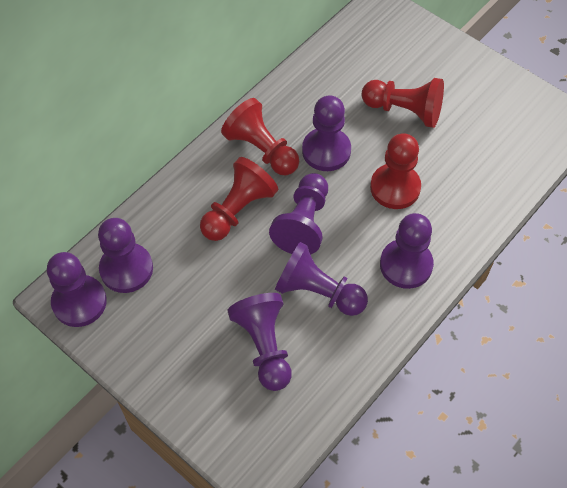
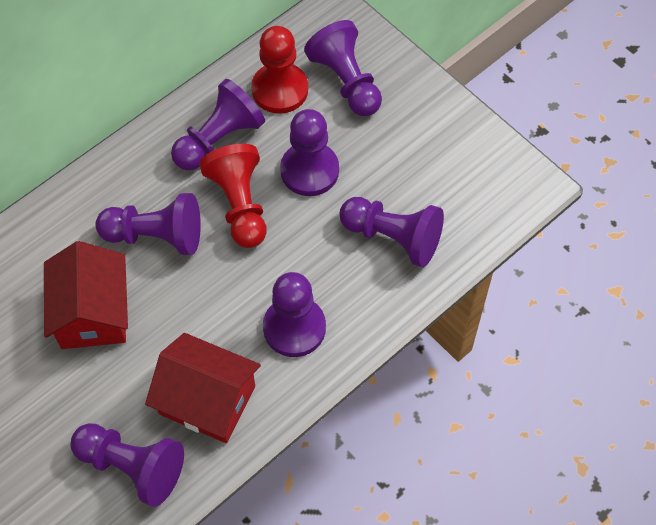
red house: 0 -> 2
red pawn: 4 -> 2

